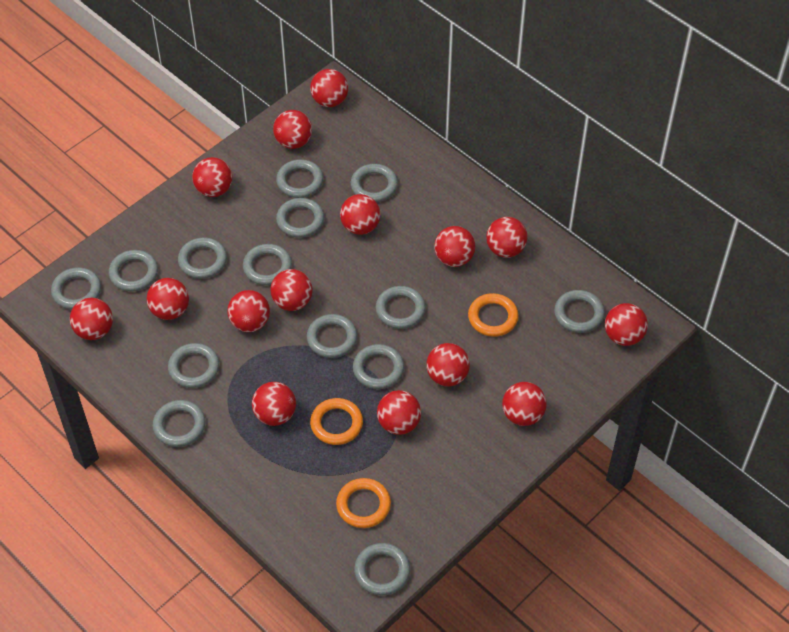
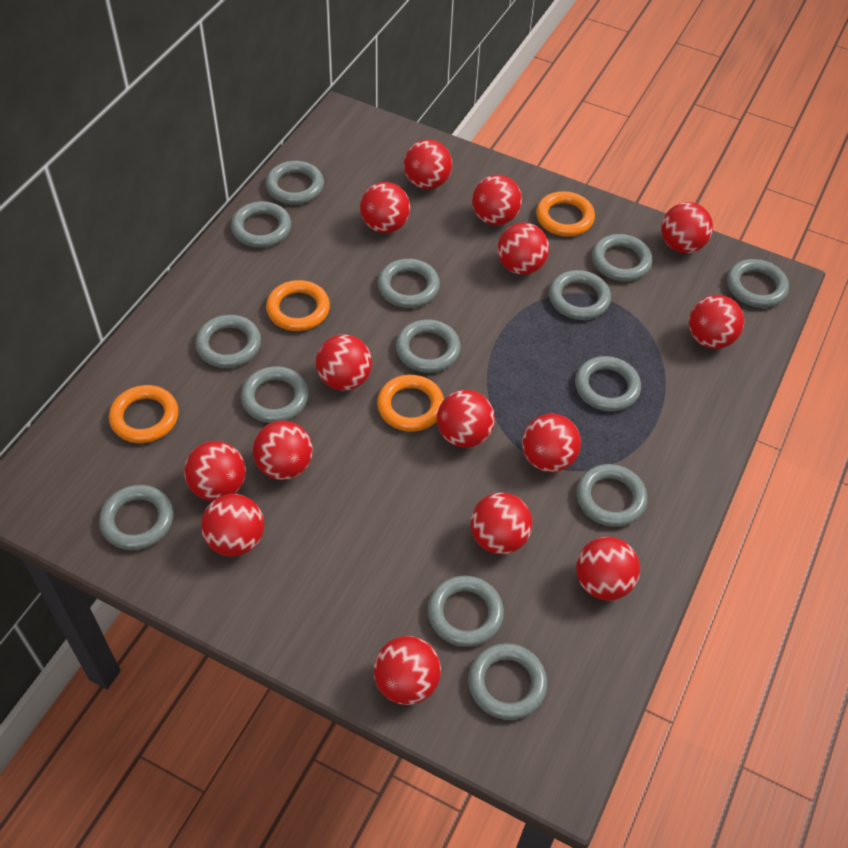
orange ring: 3 -> 4

